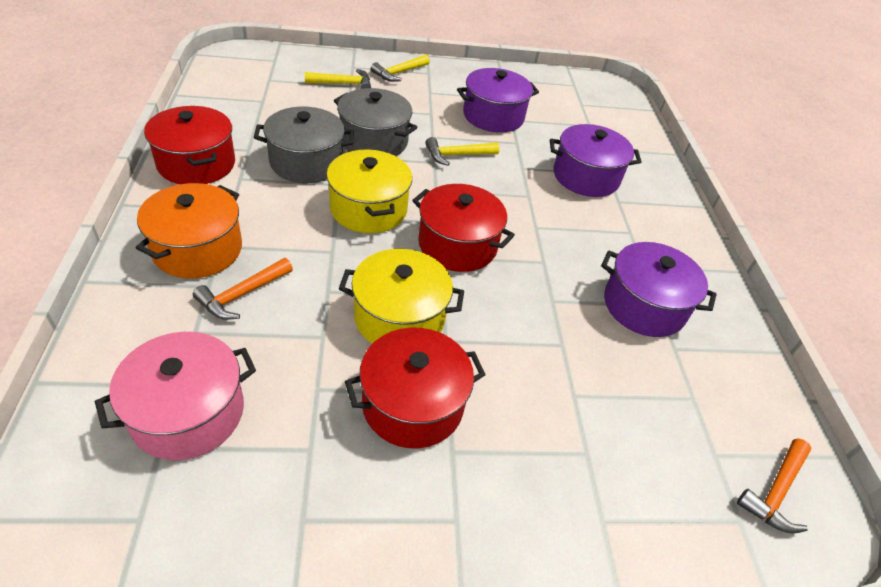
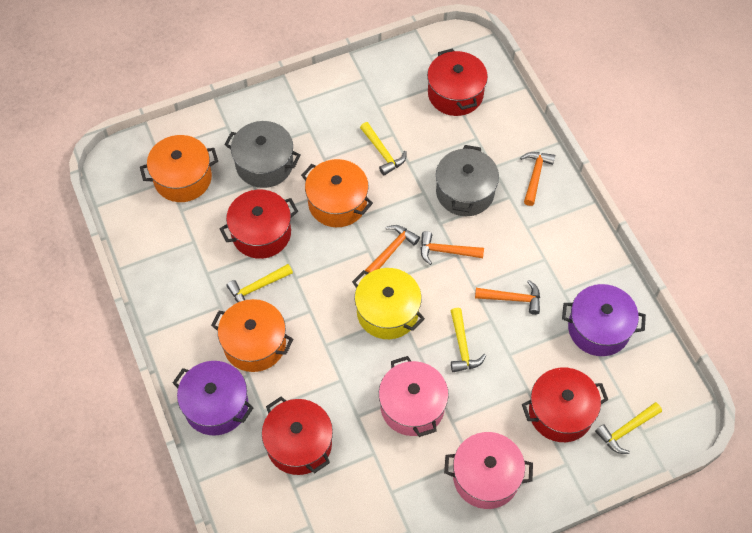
orange hammer: 2 -> 4
orange pot: 1 -> 3
pink pot: 1 -> 2
purple pot: 3 -> 2
red pot: 3 -> 4
yellow hammer: 3 -> 4
yellow pot: 2 -> 1

